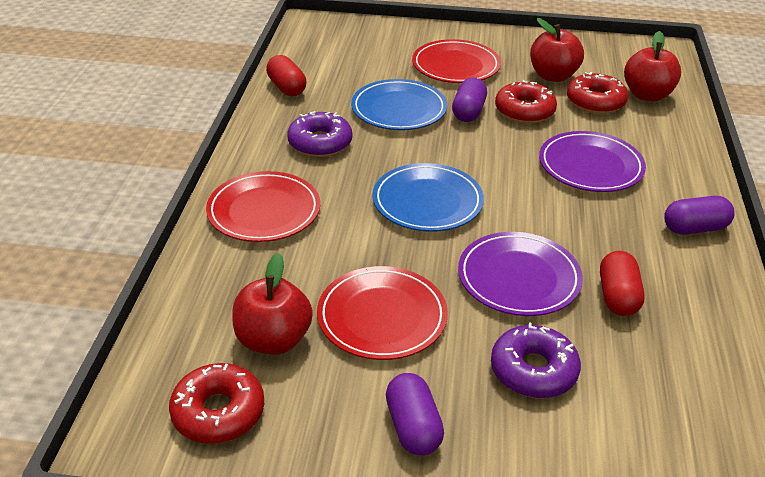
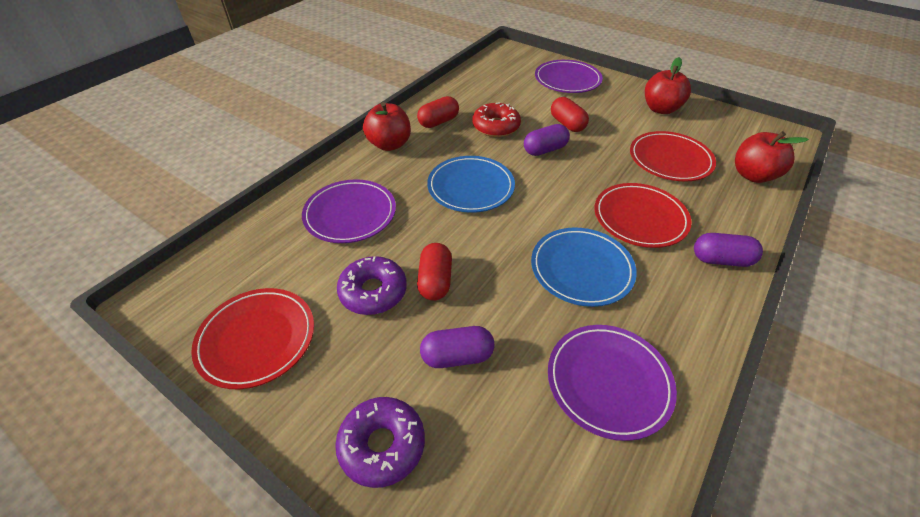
purple plate: 2 -> 3
red capsule: 2 -> 3
red donut: 3 -> 1

